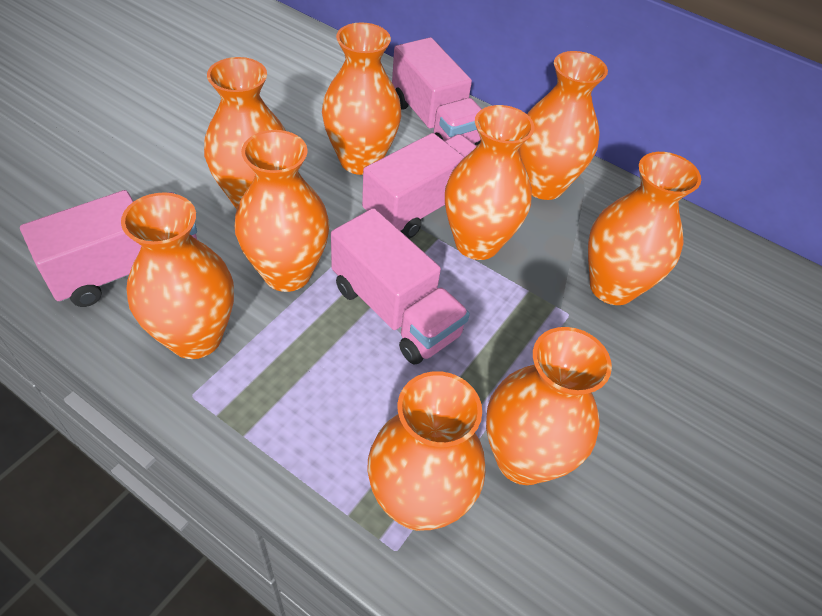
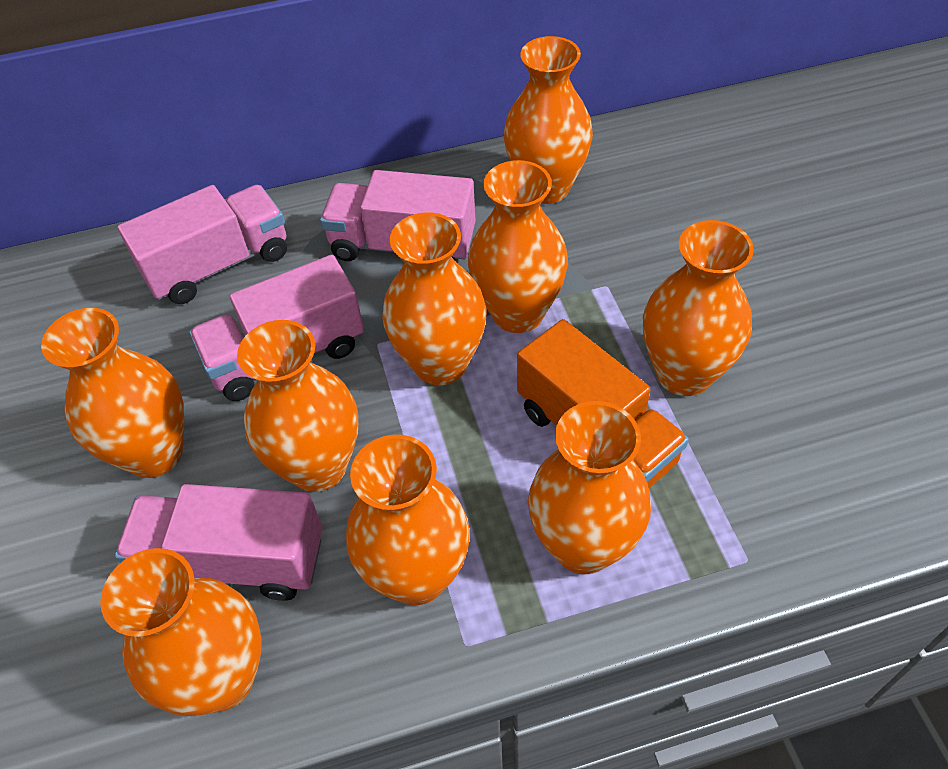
orange truck: 0 -> 1

